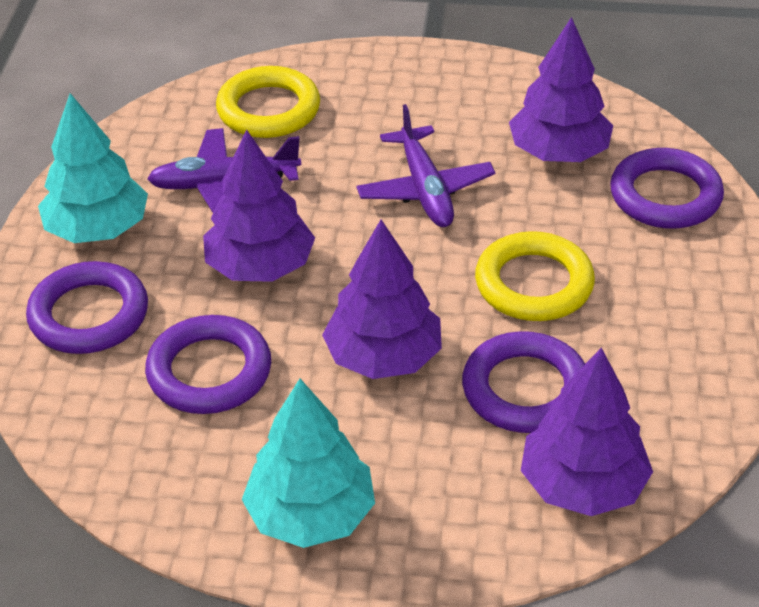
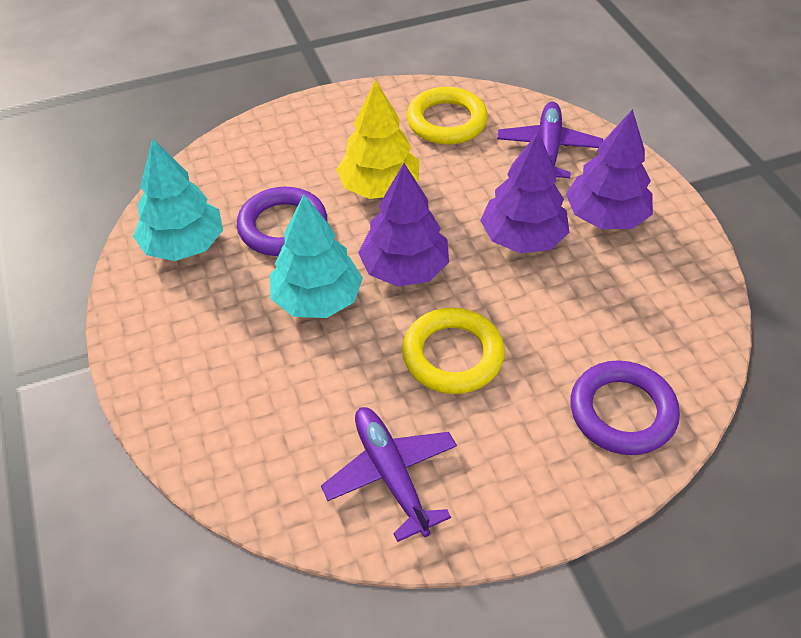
purple ring: 4 -> 2
purple tree: 4 -> 3
yellow tree: 0 -> 1

